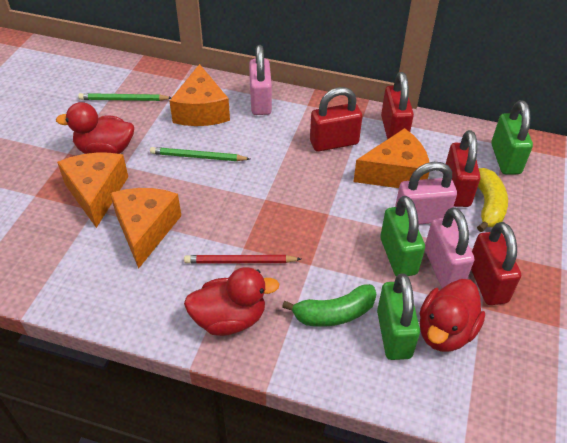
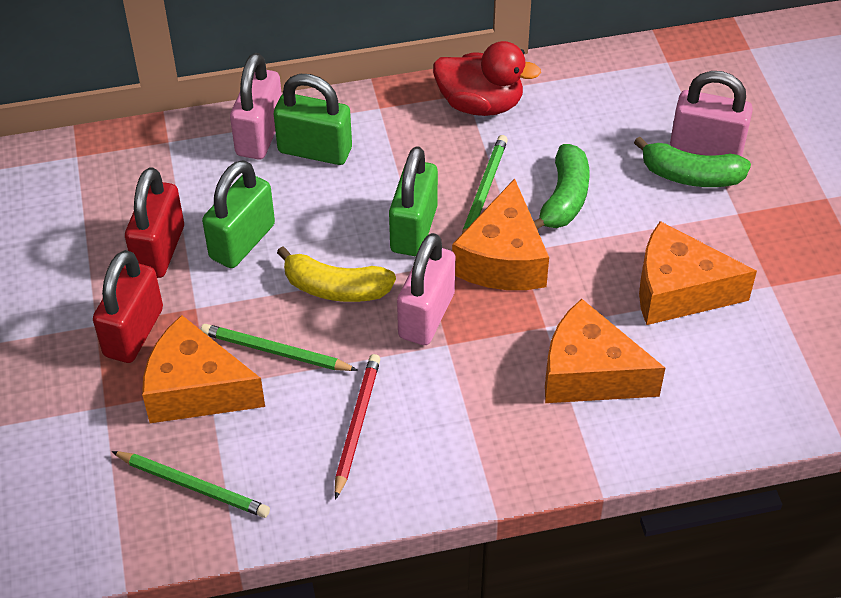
green banana: 1 -> 2
green pencil: 2 -> 3
red duck: 3 -> 1
red padlock: 4 -> 2

